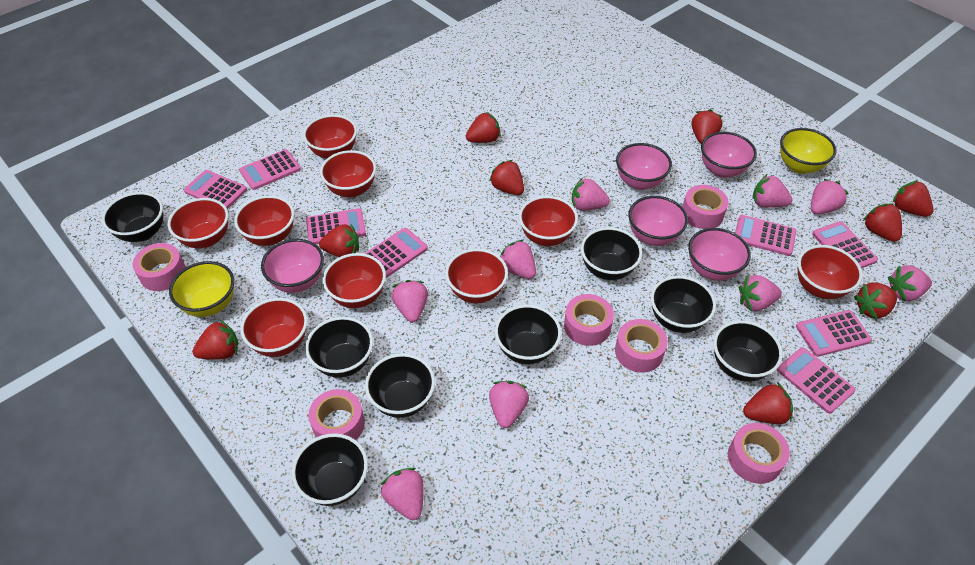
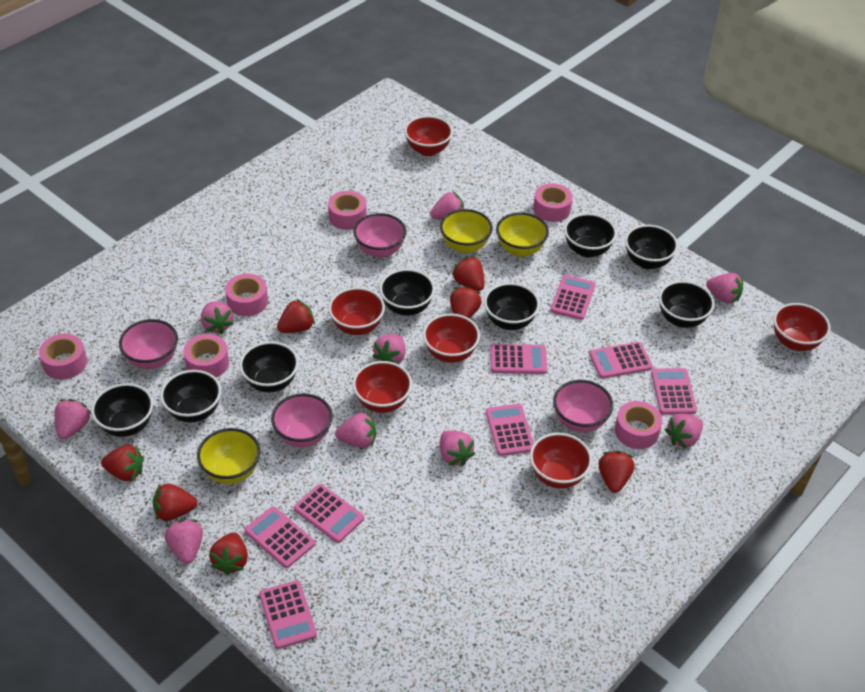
pink bowl: 5 -> 4
red bowl: 9 -> 6
red strawberry: 9 -> 7
yellow bowl: 2 -> 3

